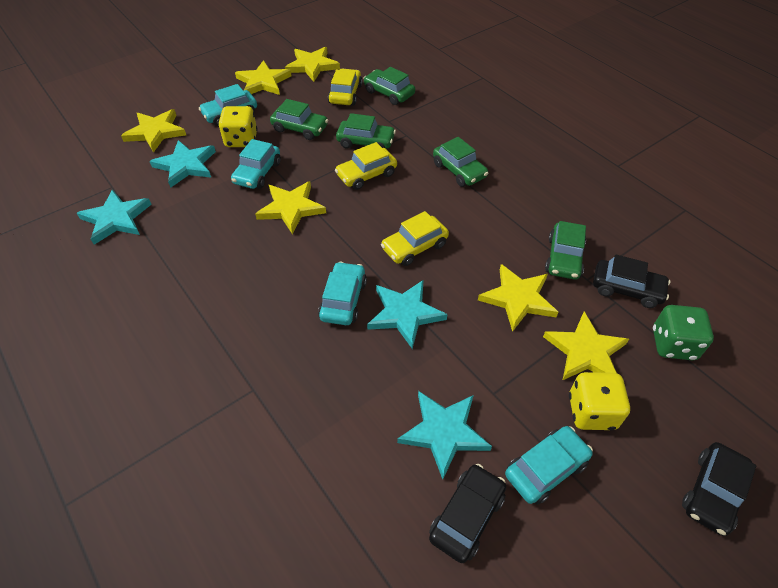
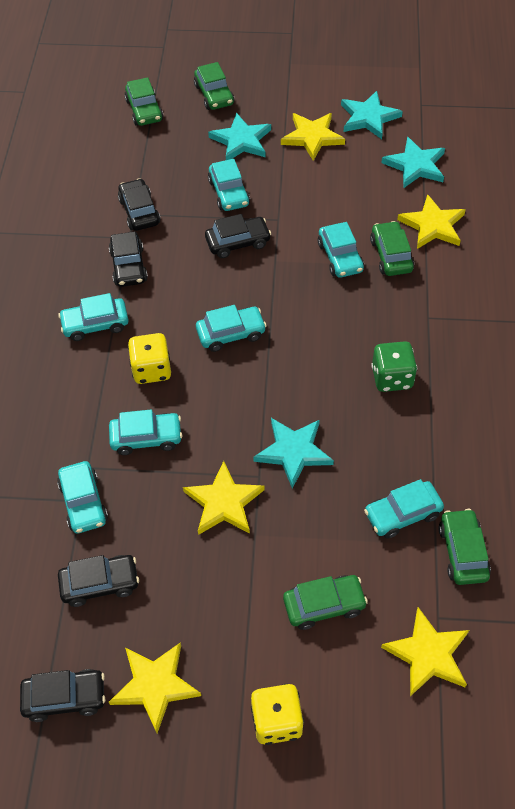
black car: 3 -> 5
turquoise car: 4 -> 7
yellow car: 3 -> 0
yellow star: 6 -> 5

